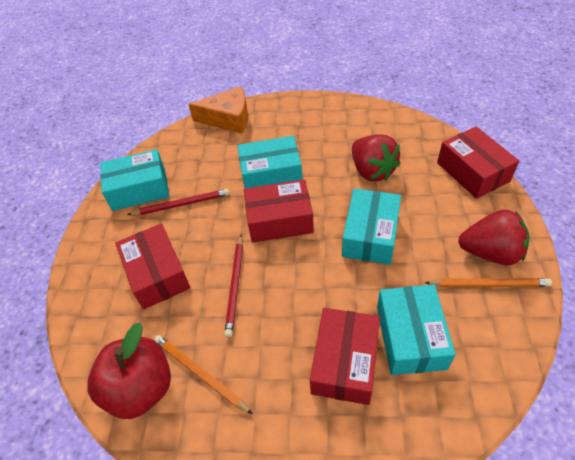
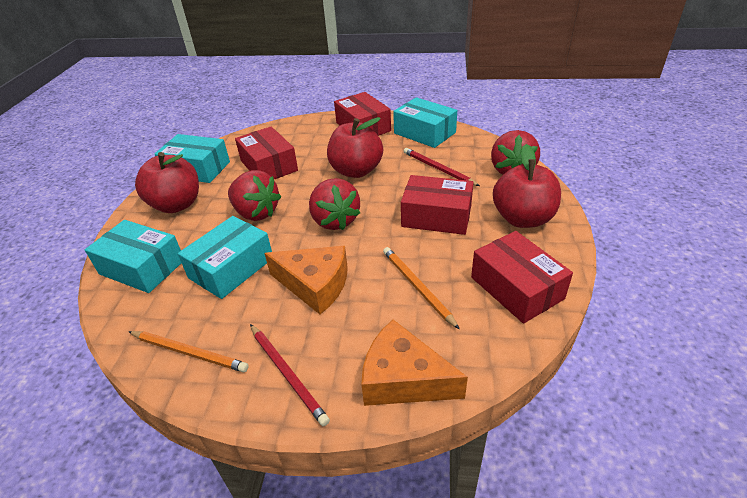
orange cheese: 1 -> 2
red apple: 1 -> 3
red strawberry: 2 -> 3

